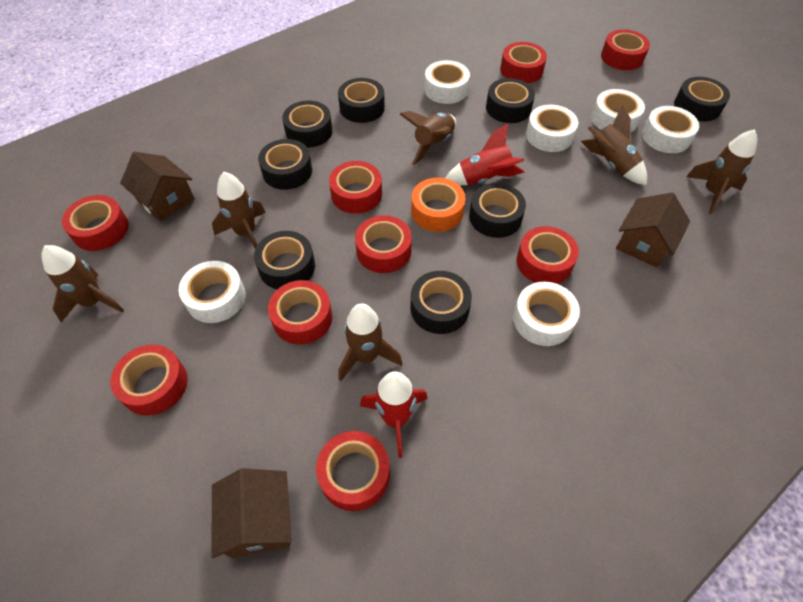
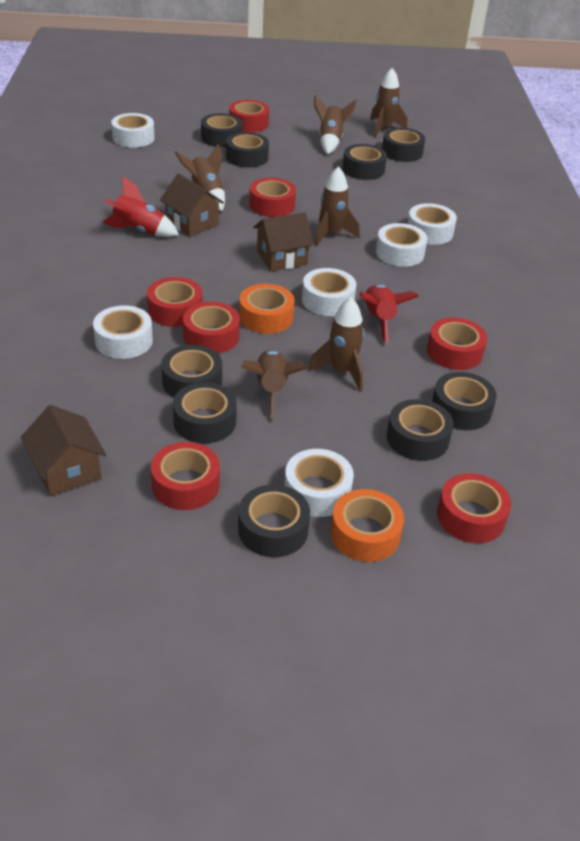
black tape: 8 -> 9
orange tape: 1 -> 2
red tape: 9 -> 7

